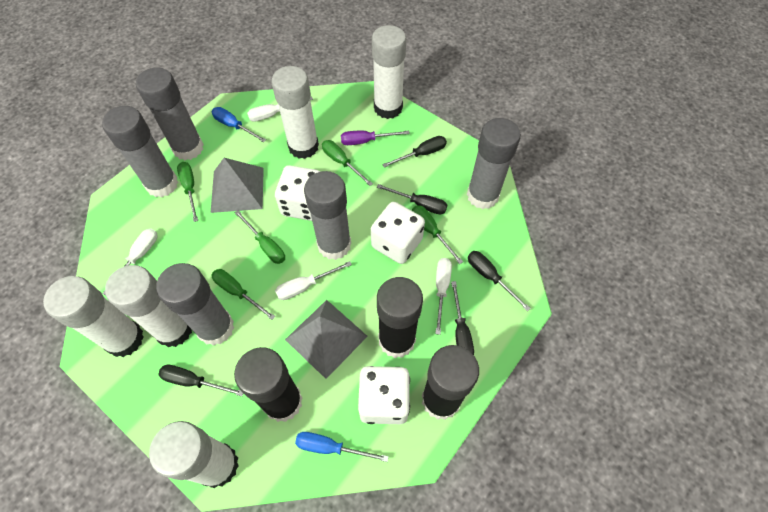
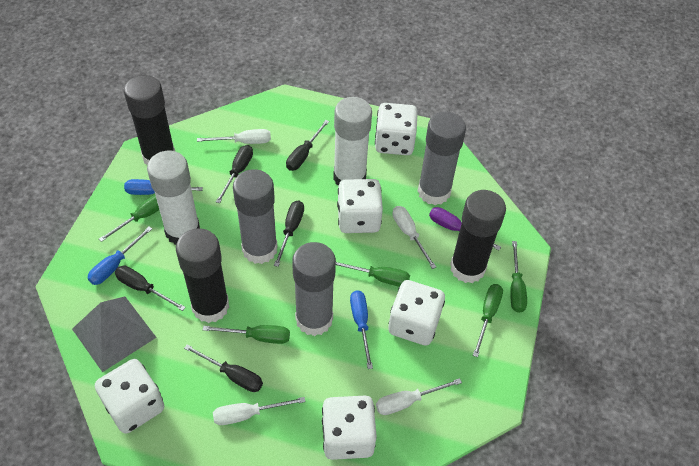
blue screwdriver: 2 -> 3
grey glue stick: 5 -> 3
grey pyramid: 2 -> 1
white dice: 3 -> 5
white glue stick: 5 -> 2

